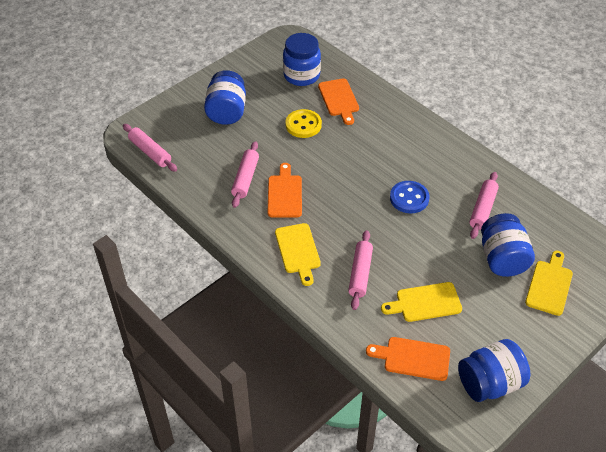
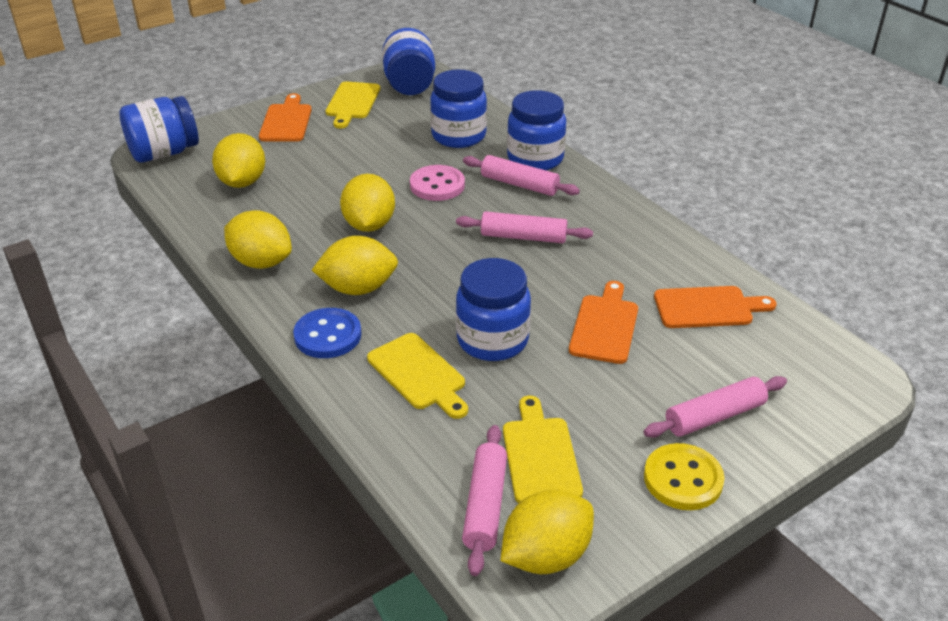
blue jar: 4 -> 5
pink button: 0 -> 1
yellow lemon: 0 -> 5

